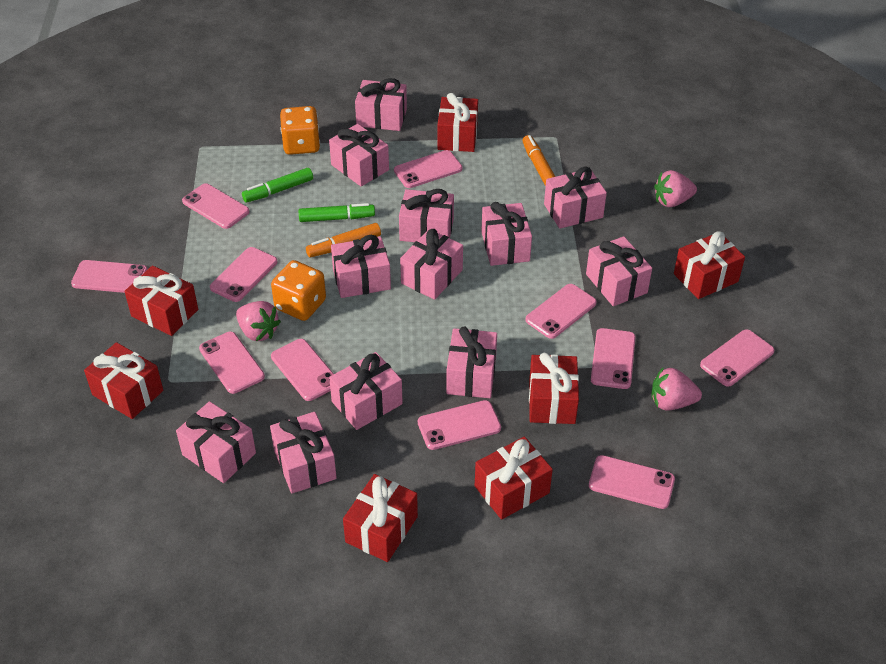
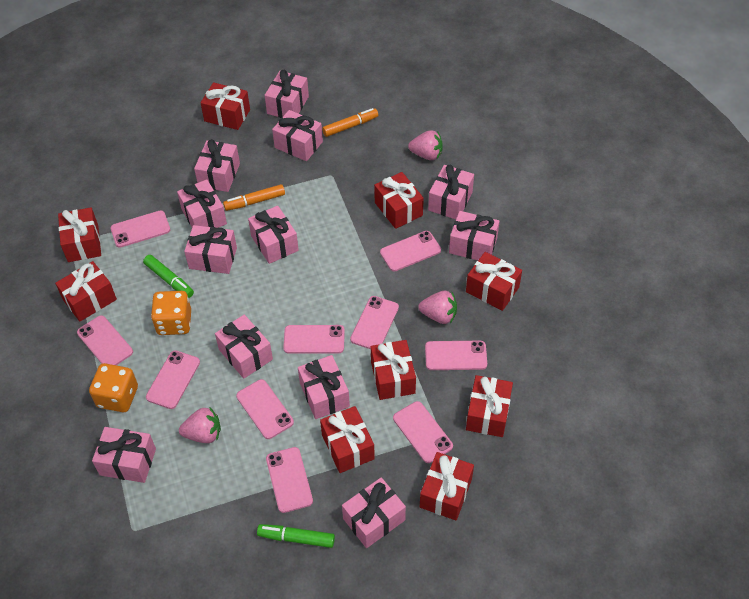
pink phone: 11 -> 10
red gift: 7 -> 9

